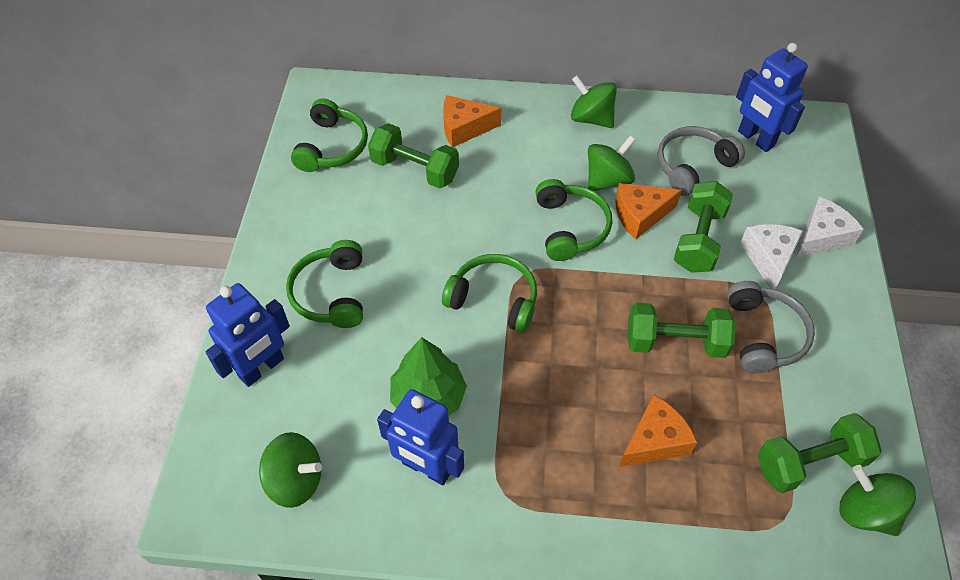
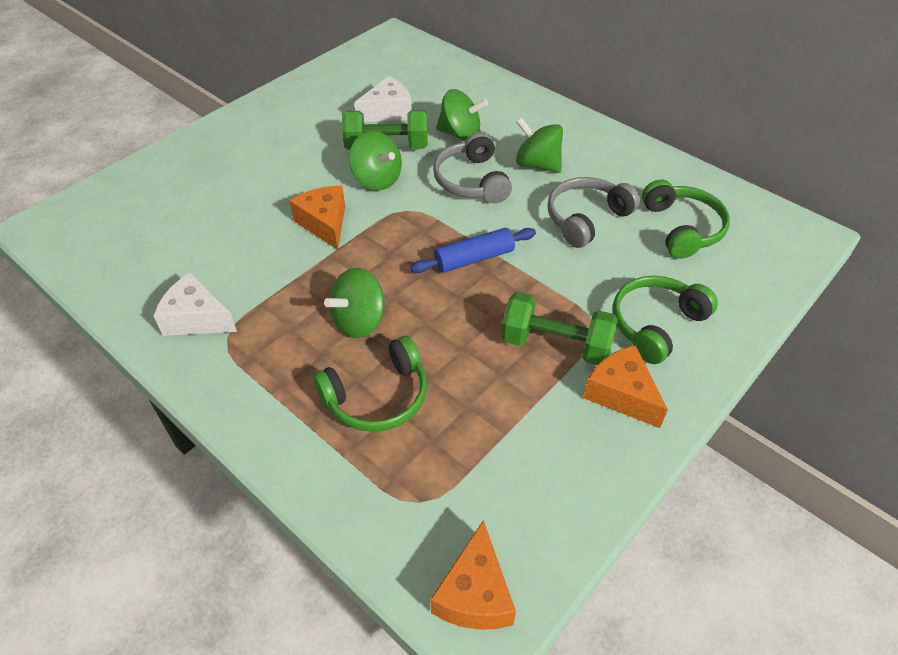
blue robot: 3 -> 0
blue rolling pin: 0 -> 1
green dumbbell: 4 -> 2
green headphones: 4 -> 3
green tree: 1 -> 0

